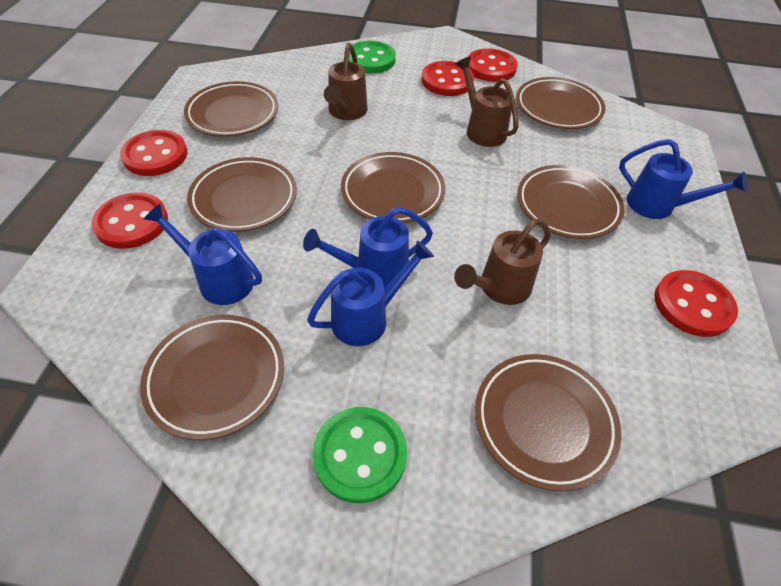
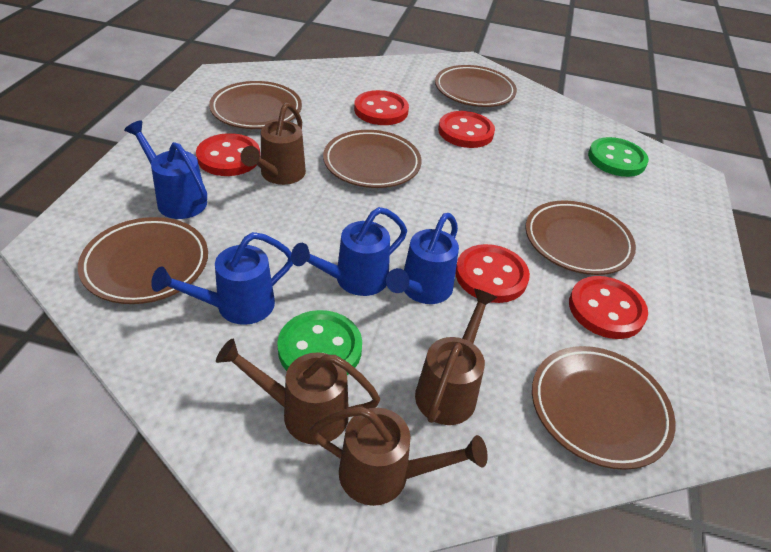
brown plate: 7 -> 6
brown watering can: 3 -> 4

